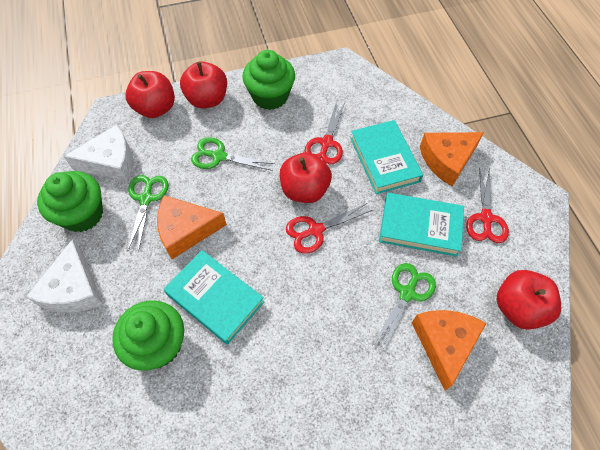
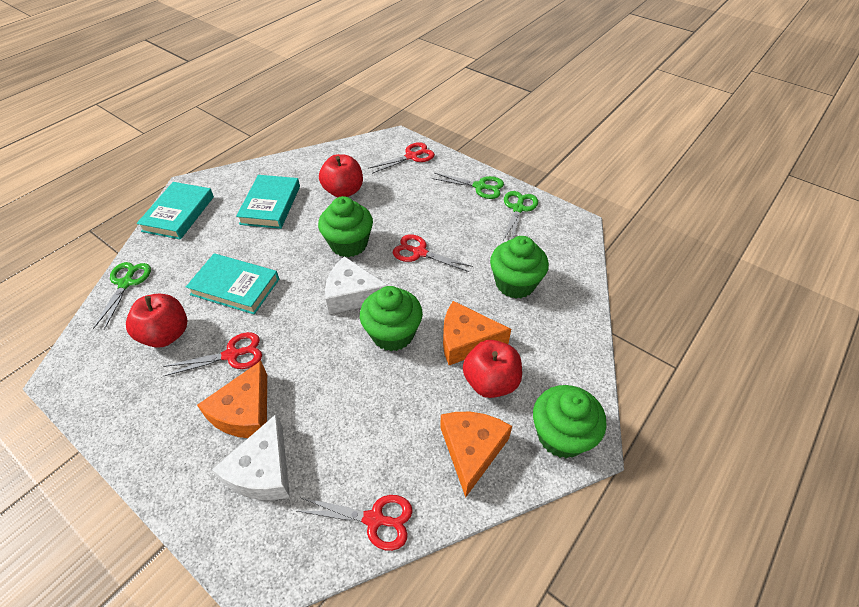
green cupcake: 3 -> 4
red apple: 4 -> 3
red scissors: 3 -> 4

